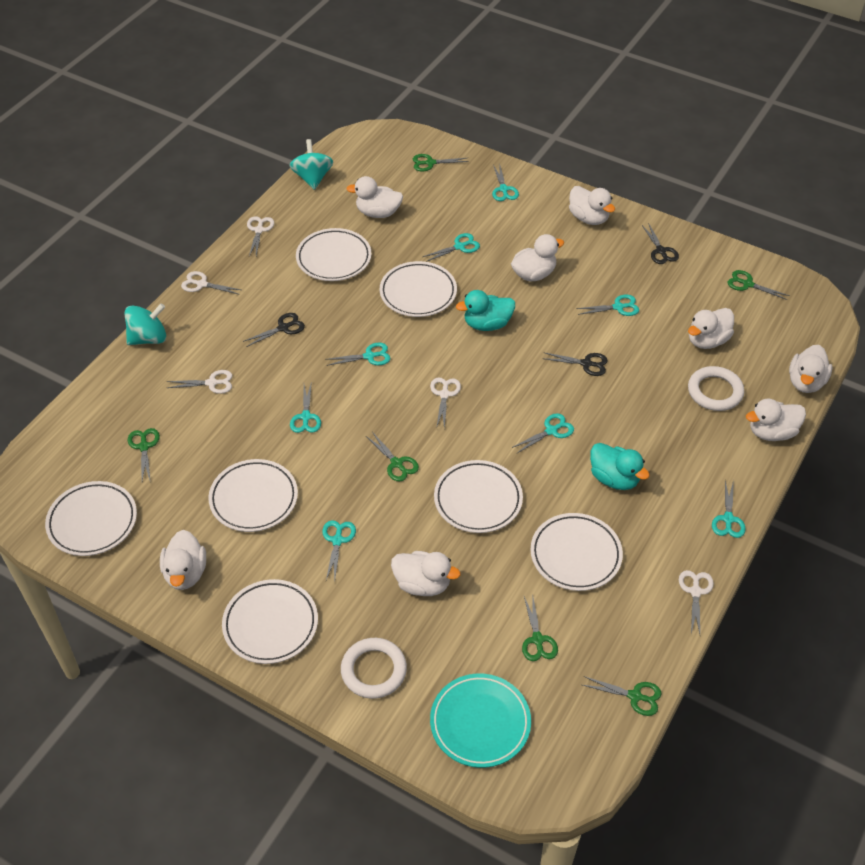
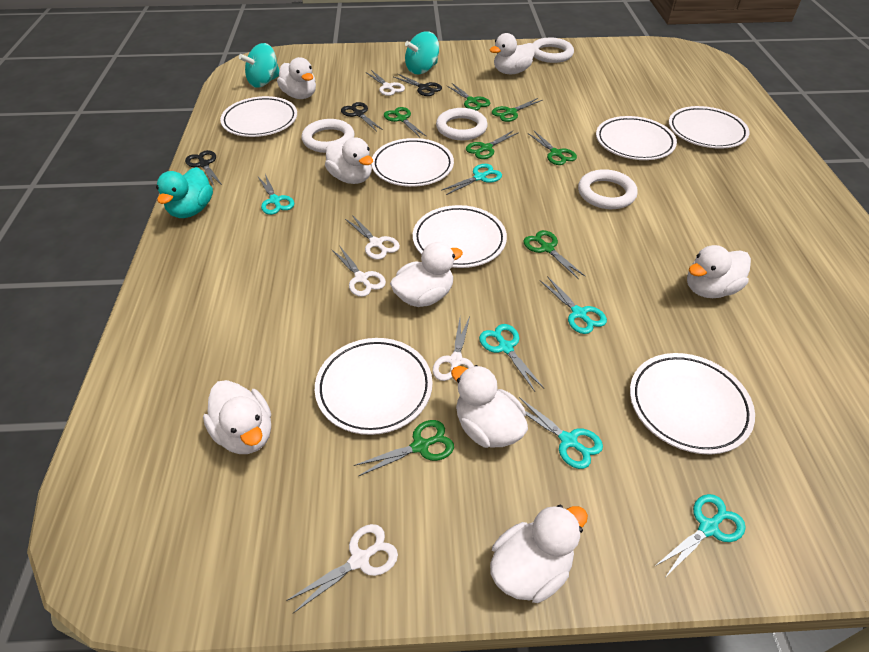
green scissors: 6 -> 7
turquoise duck: 2 -> 1
turquoise plate: 1 -> 0
turquoise scissors: 8 -> 6
white ring: 2 -> 4

